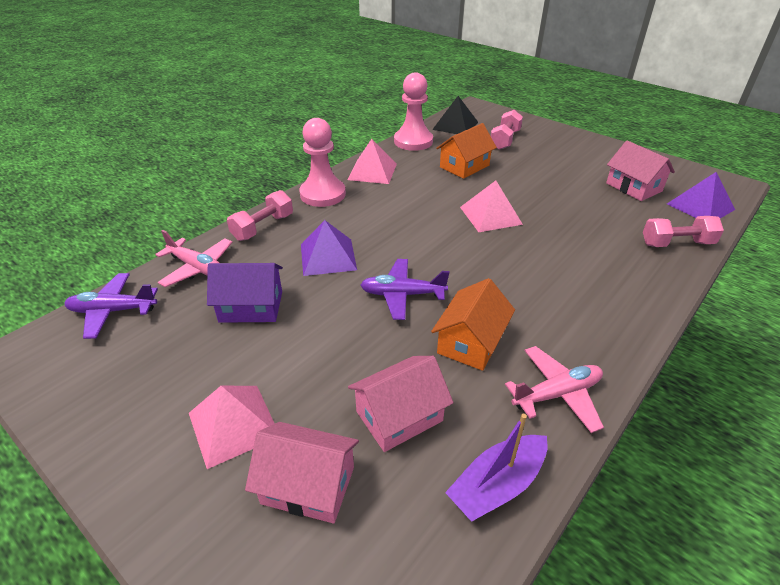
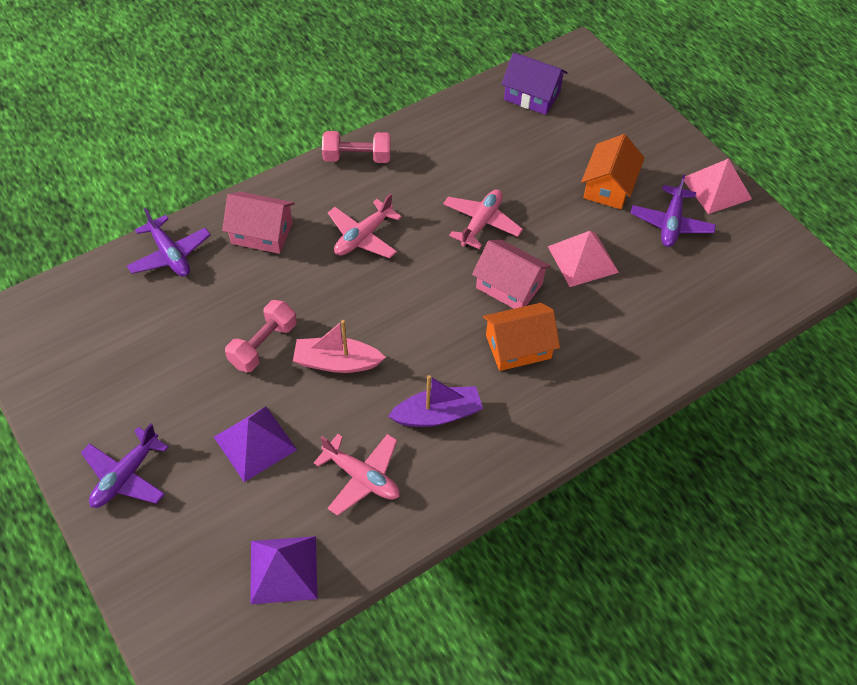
black pyramid: 1 -> 0
pink boat: 0 -> 1
pink dumbbell: 3 -> 2
pink house: 3 -> 2
pink pawn: 2 -> 0
pink plane: 2 -> 3
pink pyramid: 3 -> 2
purple plane: 2 -> 3

